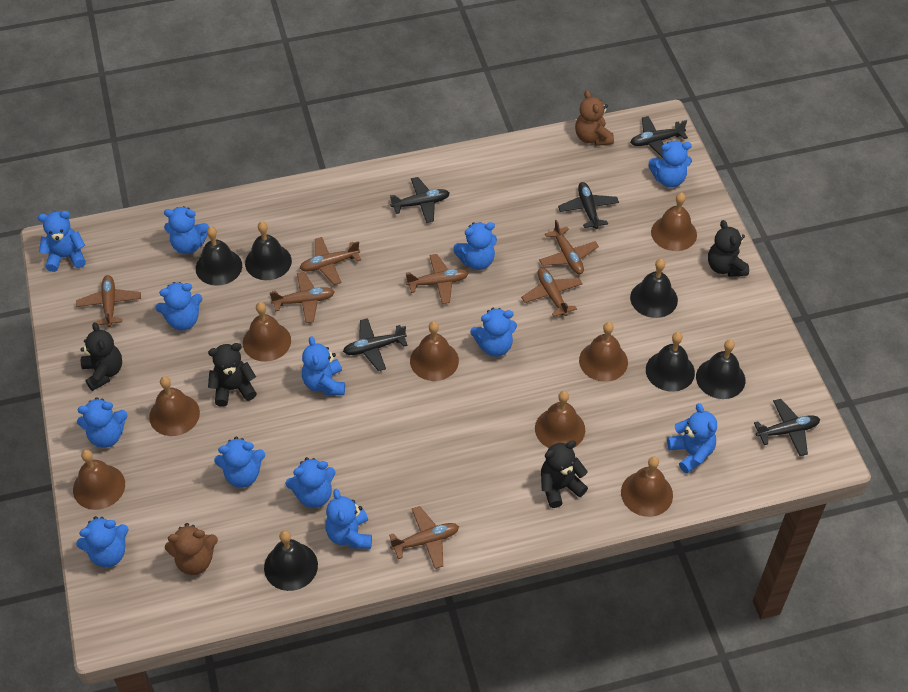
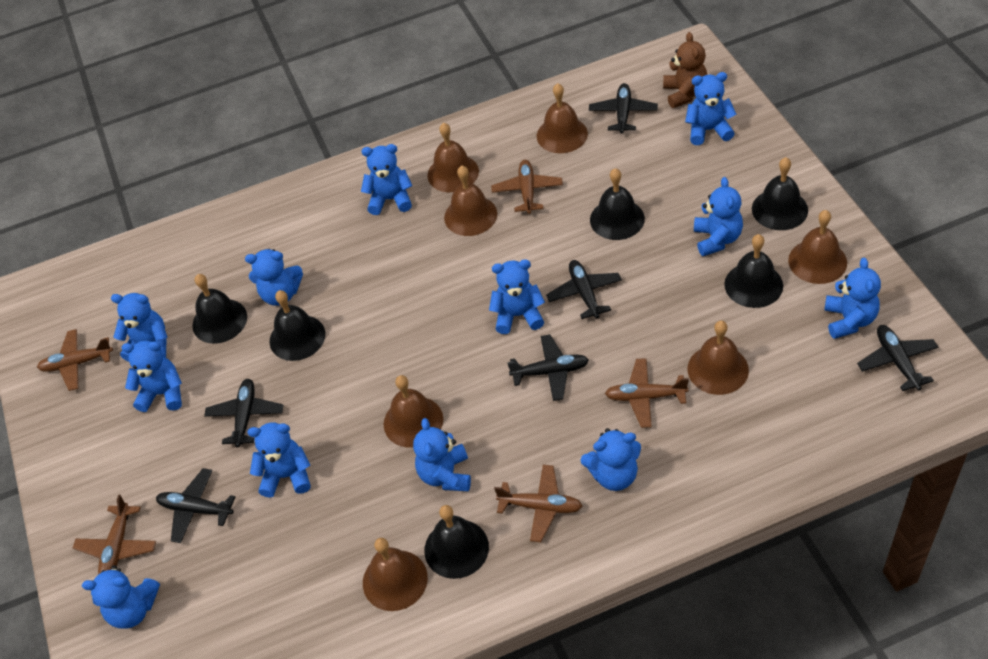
black plane: 5 -> 6
black teddy bear: 4 -> 0
blue teddy bear: 13 -> 12
brown bell: 8 -> 7
brown plane: 7 -> 5
brown teddy bear: 2 -> 1

